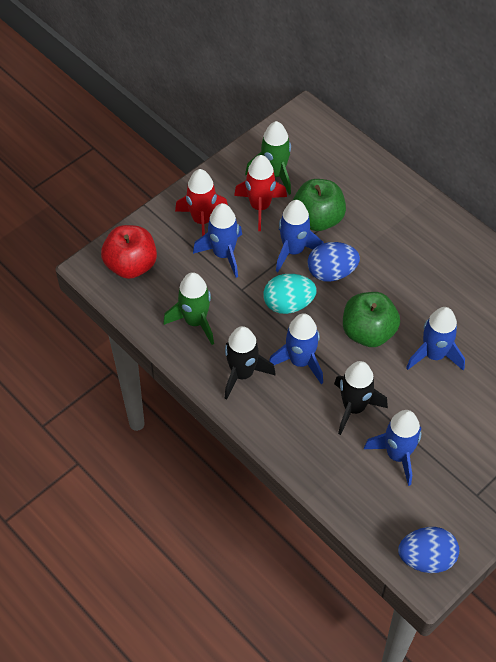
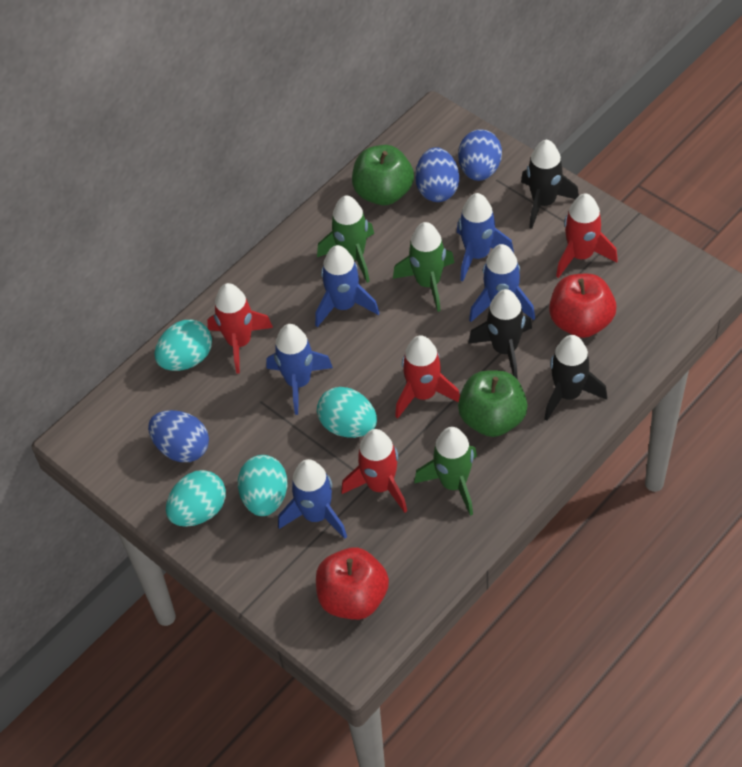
black rocket: 2 -> 3
blue egg: 2 -> 3
green rocket: 2 -> 3
red apple: 1 -> 2
red rocket: 2 -> 4
turquoise egg: 1 -> 4

